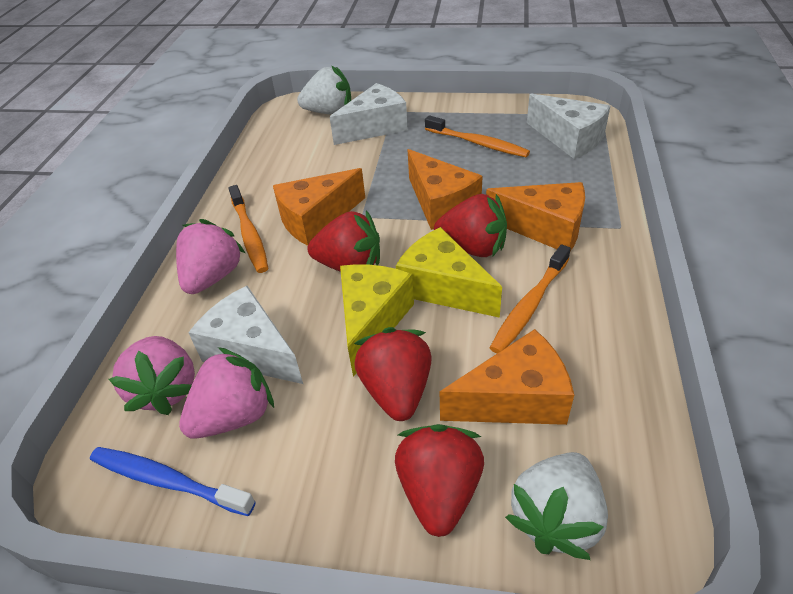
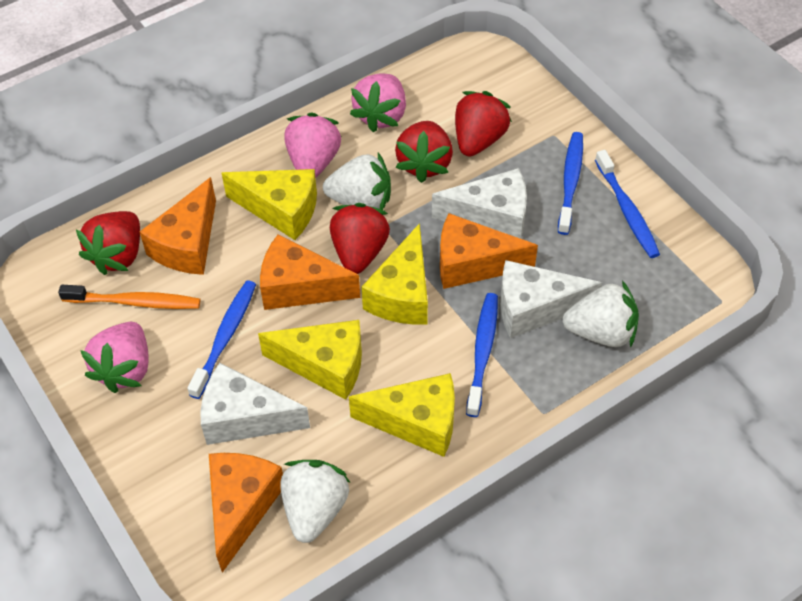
blue toothbrush: 1 -> 4
orange toothbrush: 3 -> 1
white strawberry: 2 -> 3
yellow cheese: 2 -> 4

